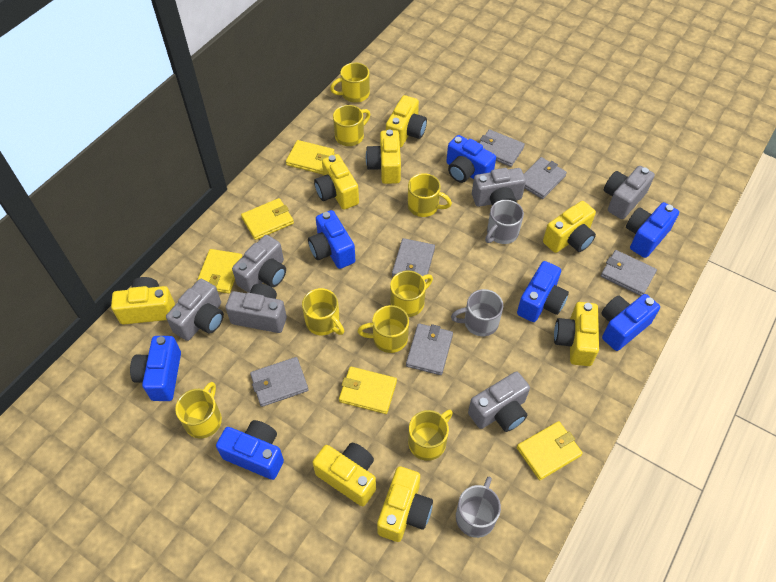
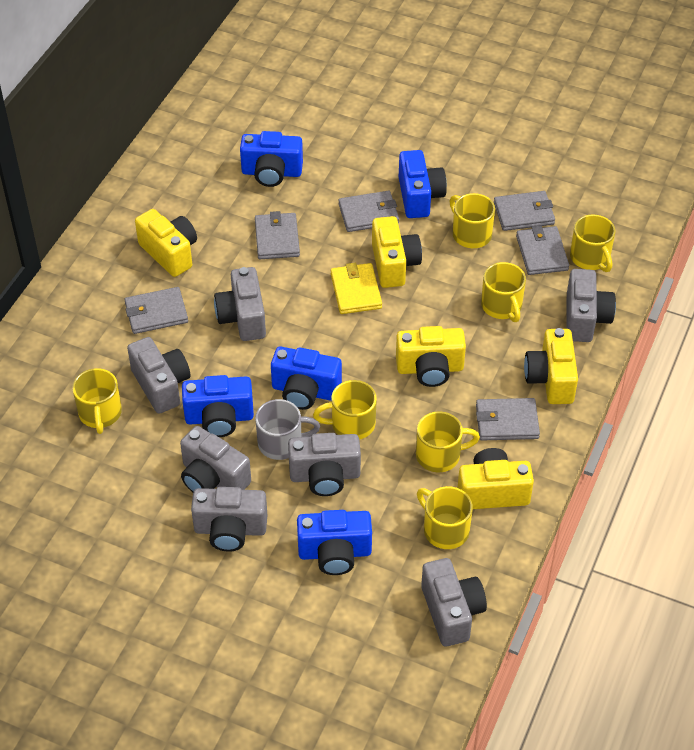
blue camera: 7 -> 5
grey camera: 6 -> 7
grey mug: 3 -> 1
yellow camera: 8 -> 5
yellow mug: 8 -> 7
yellow wallet: 5 -> 1

